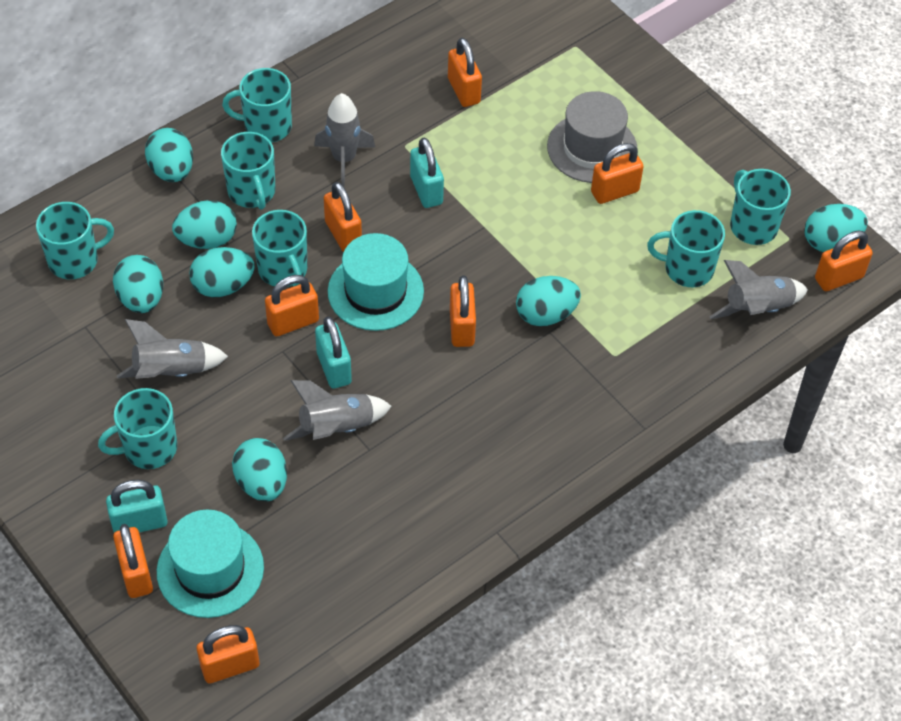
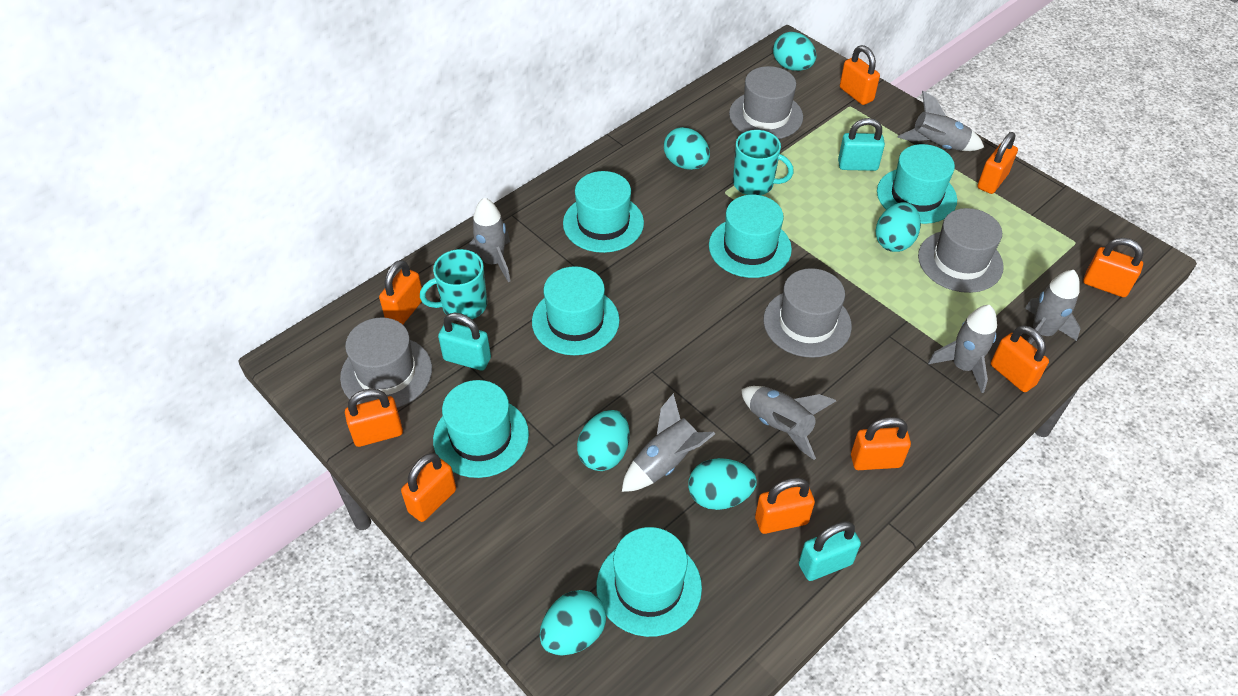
grey hat: 1 -> 4
grey rocket: 4 -> 6
orange padlock: 8 -> 9
turquoise egg: 7 -> 6
turquoise hat: 2 -> 6
turquoise mug: 7 -> 2

